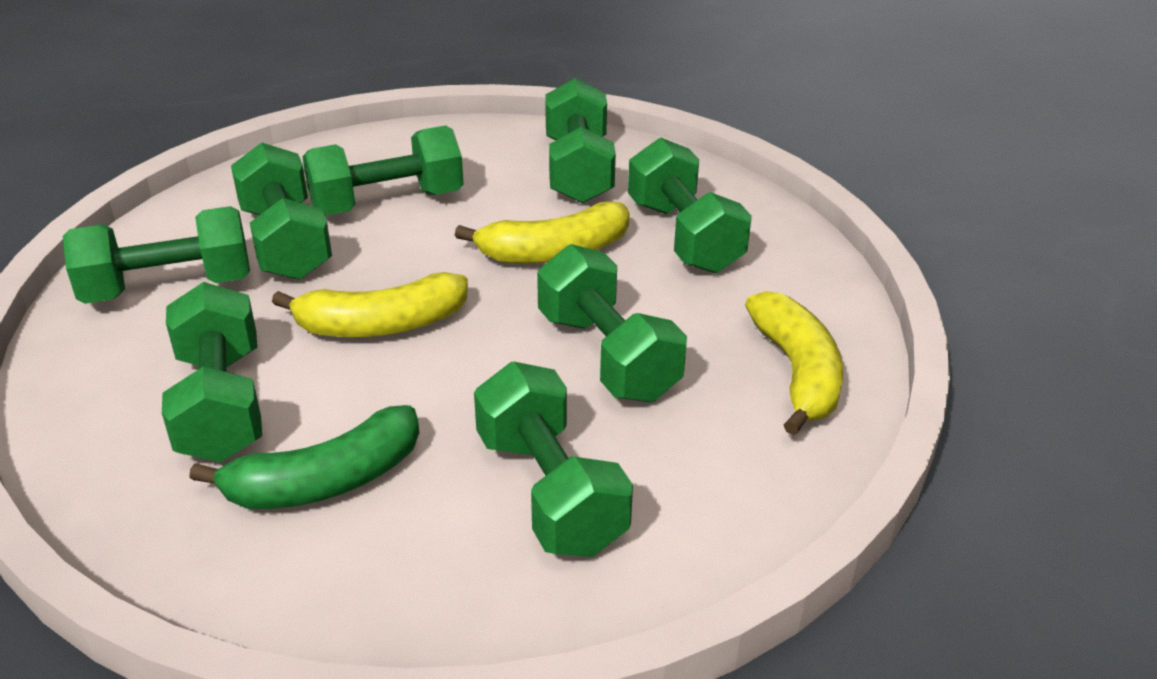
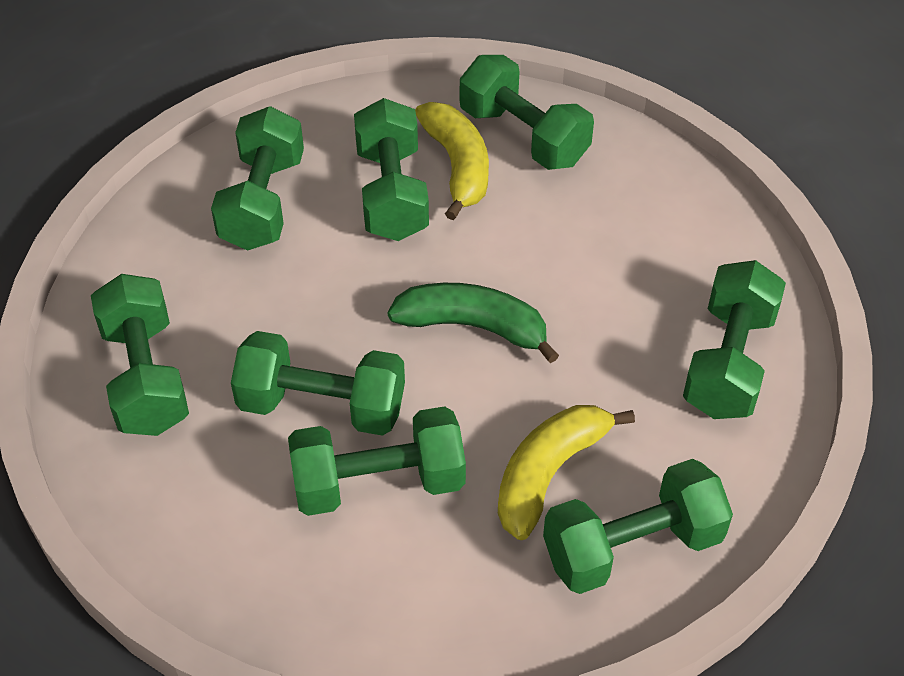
yellow banana: 3 -> 2

